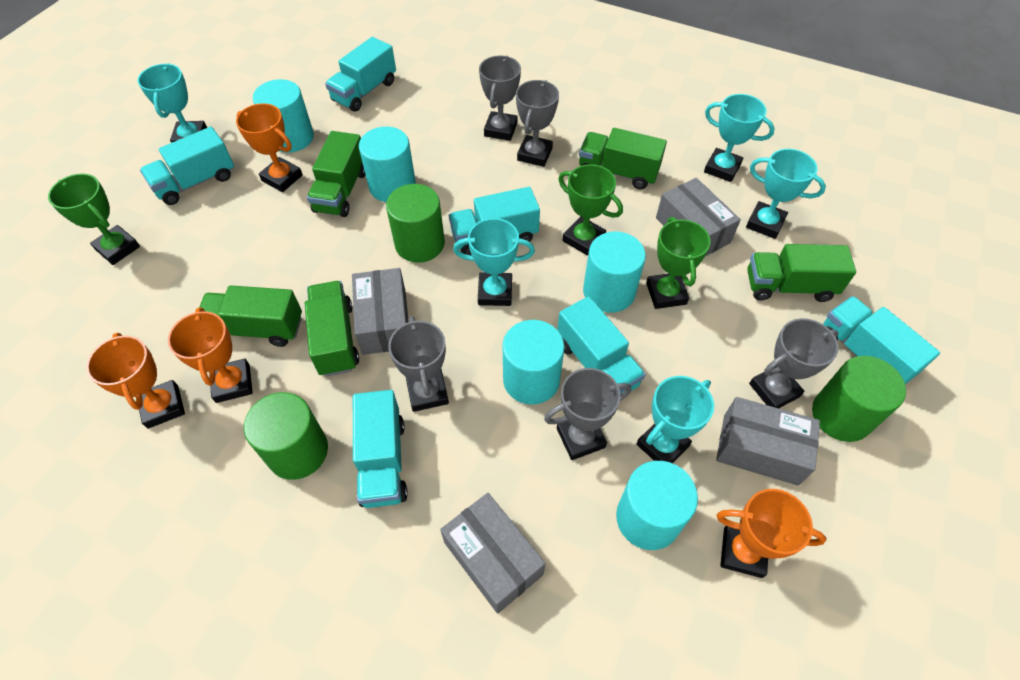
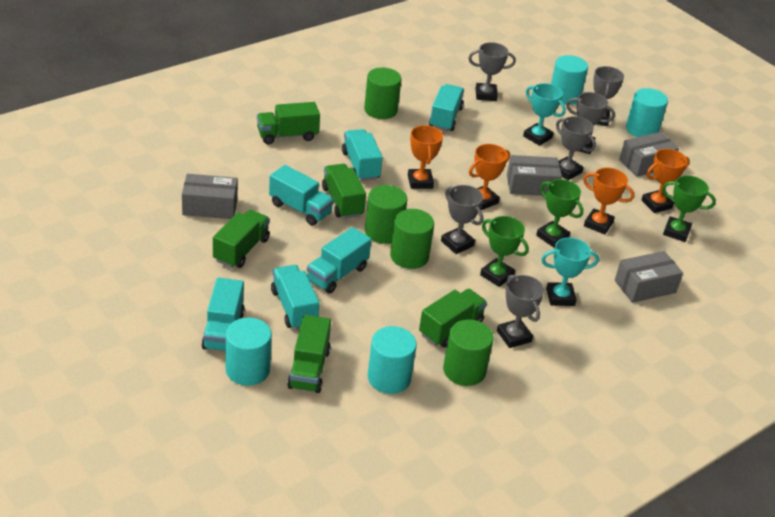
green cylinder: 3 -> 4
grey trophy: 5 -> 6
turquoise cylinder: 5 -> 4
turquoise trophy: 5 -> 2

